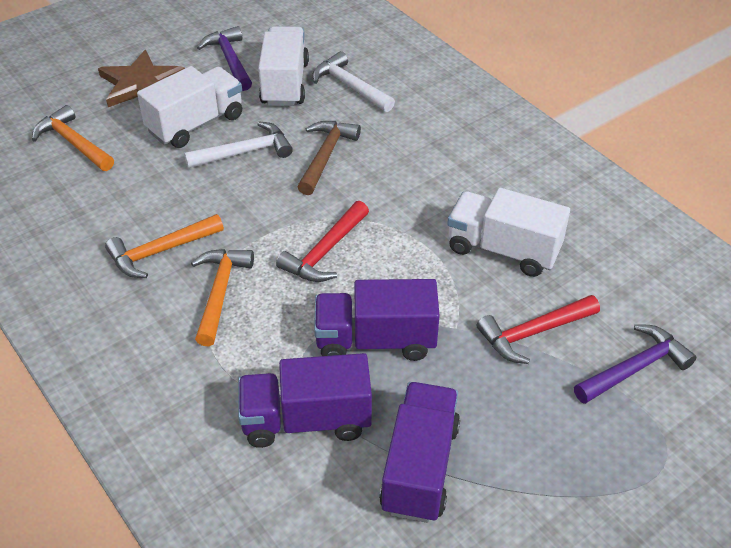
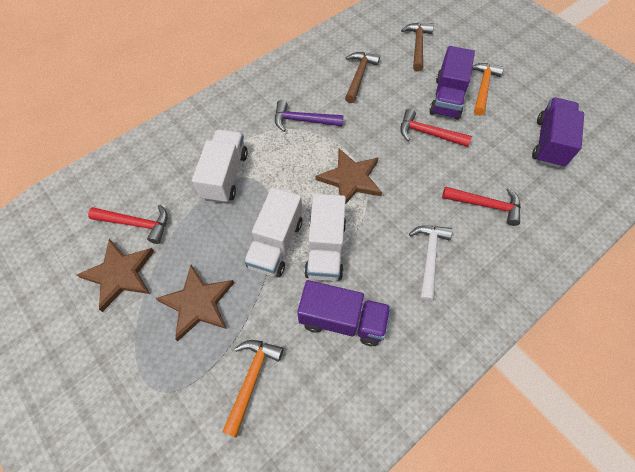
brown hammer: 1 -> 2
brown star: 1 -> 3
orange hammer: 3 -> 2
purple hammer: 2 -> 1
red hammer: 2 -> 3
white hammer: 2 -> 1

